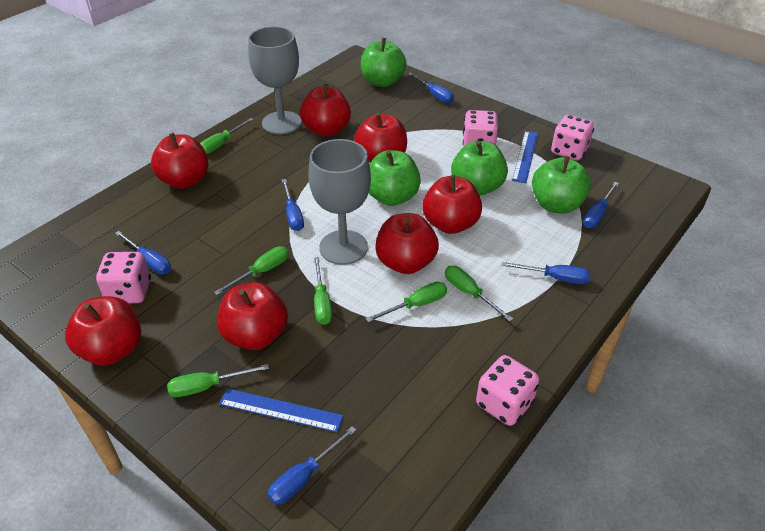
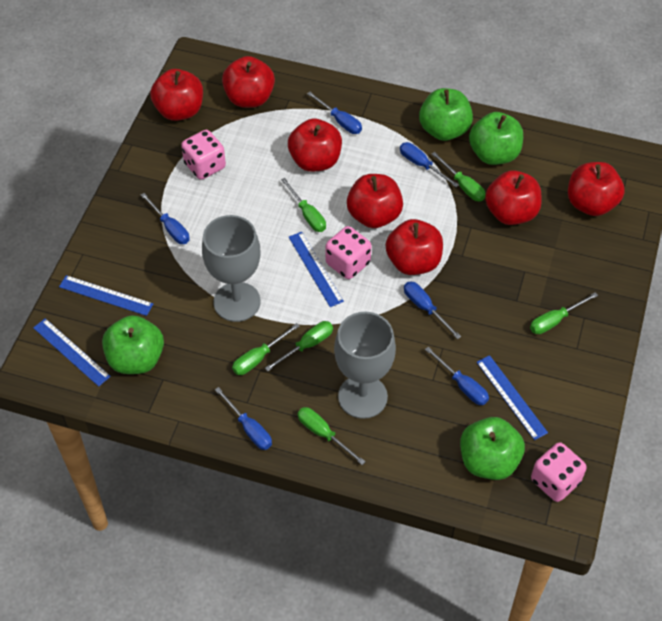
blue ruler: 2 -> 4
pink dice: 4 -> 3

